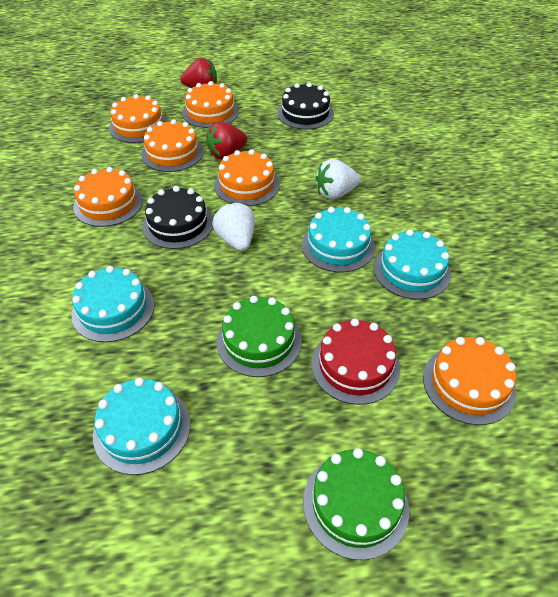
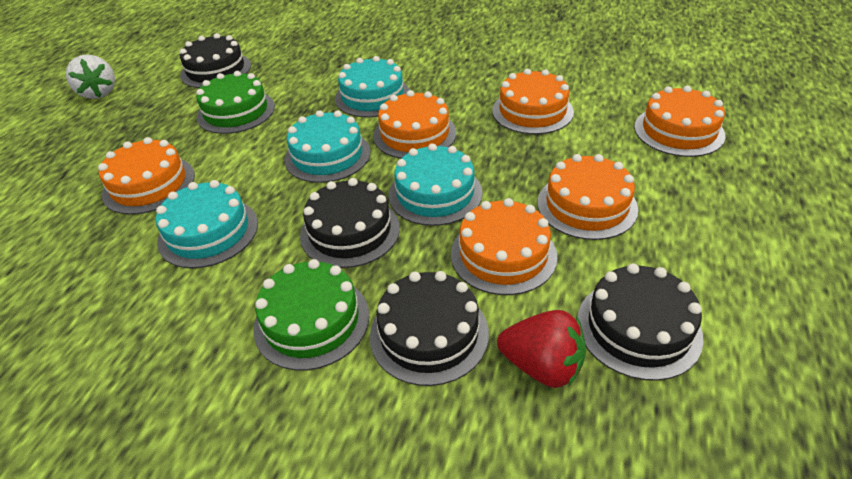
black cake: 2 -> 4
red cake: 1 -> 0
red strawberry: 2 -> 1
white strawberry: 2 -> 1

